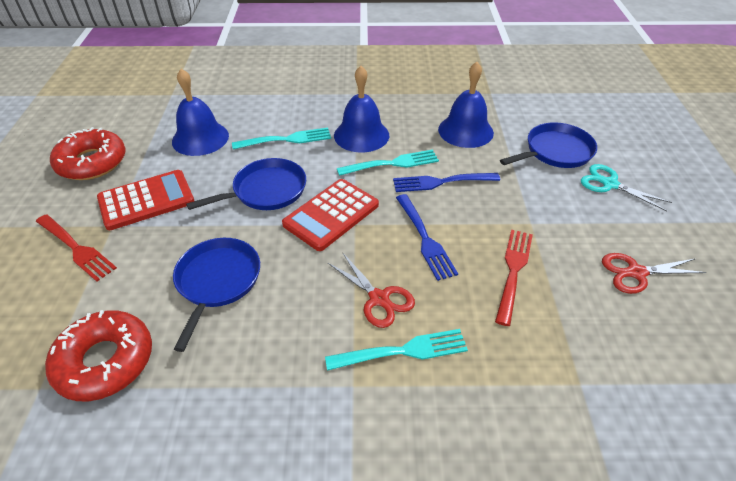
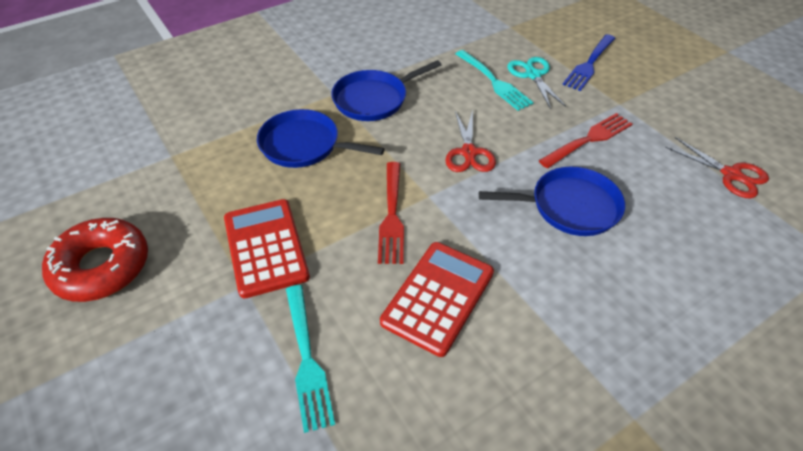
blue bell: 3 -> 0
blue fork: 2 -> 1
red donut: 2 -> 1
turquoise fork: 3 -> 2

